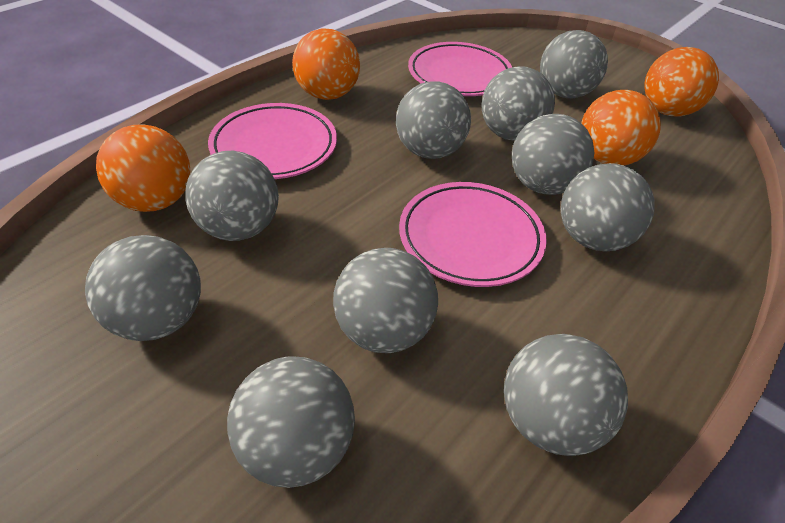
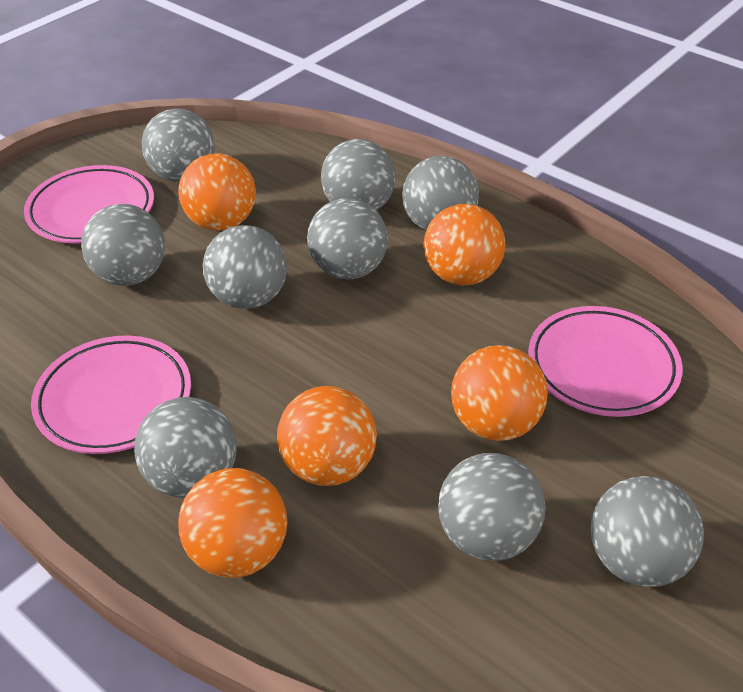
grey ball: 10 -> 9
orange ball: 4 -> 5

